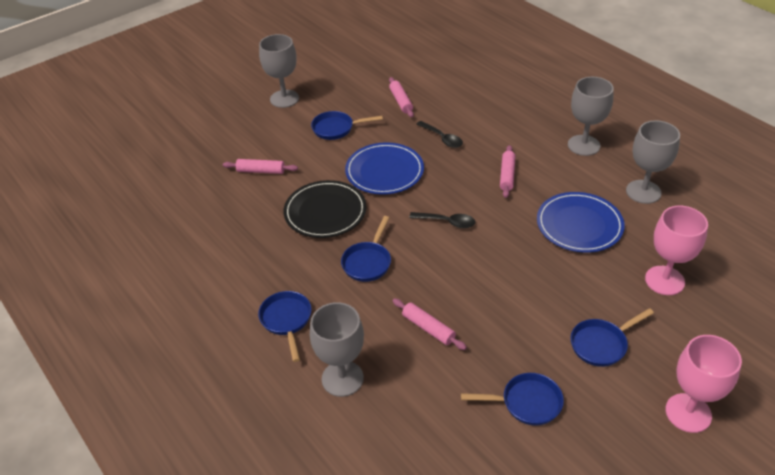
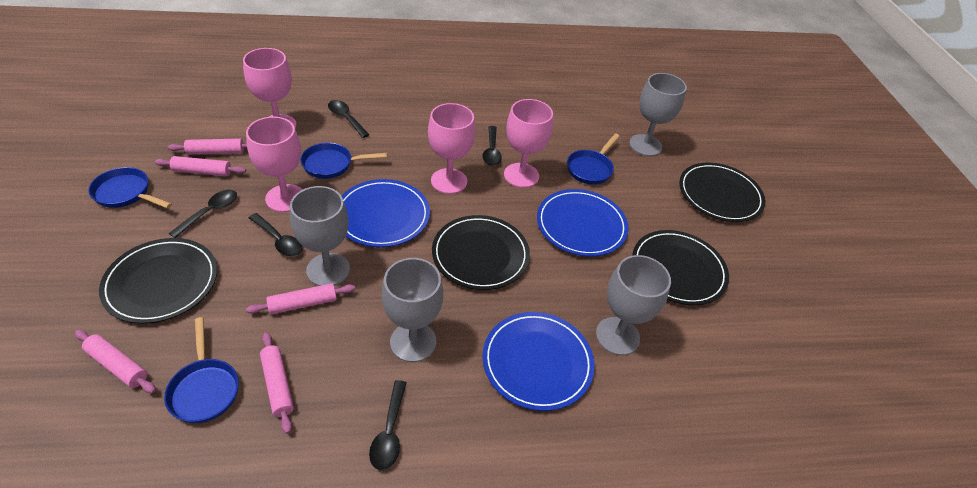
black plate: 1 -> 4
black spoon: 2 -> 5
blue pan: 5 -> 4
blue plate: 2 -> 3
pink goblet: 2 -> 4
pink rolling pin: 4 -> 5

